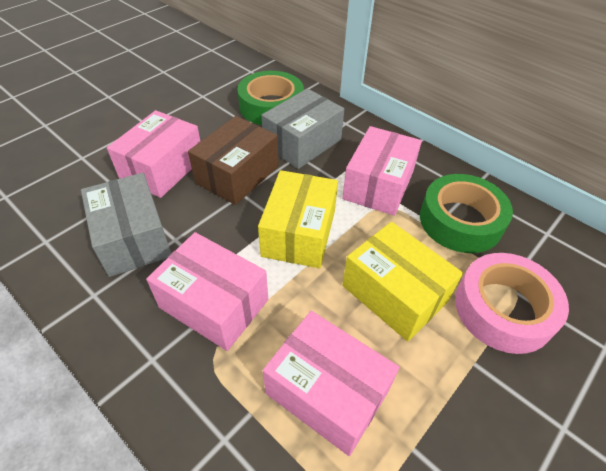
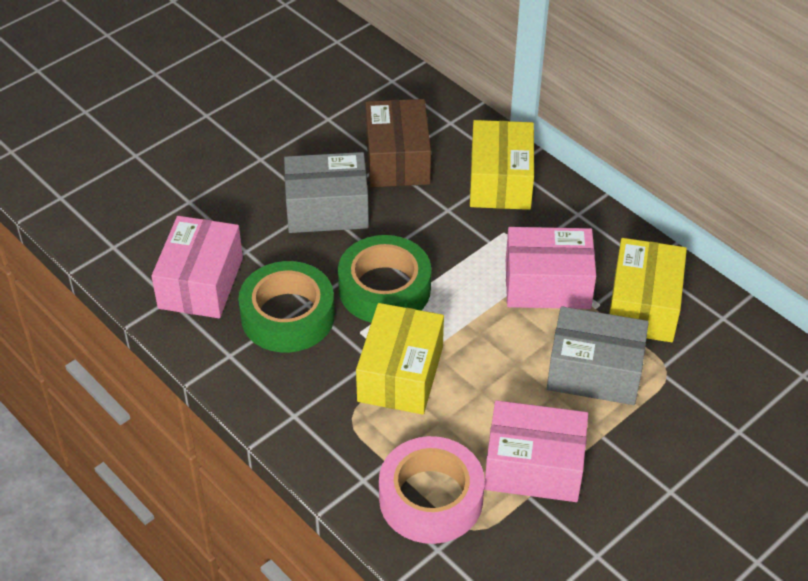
pink box: 4 -> 3
yellow box: 2 -> 3

